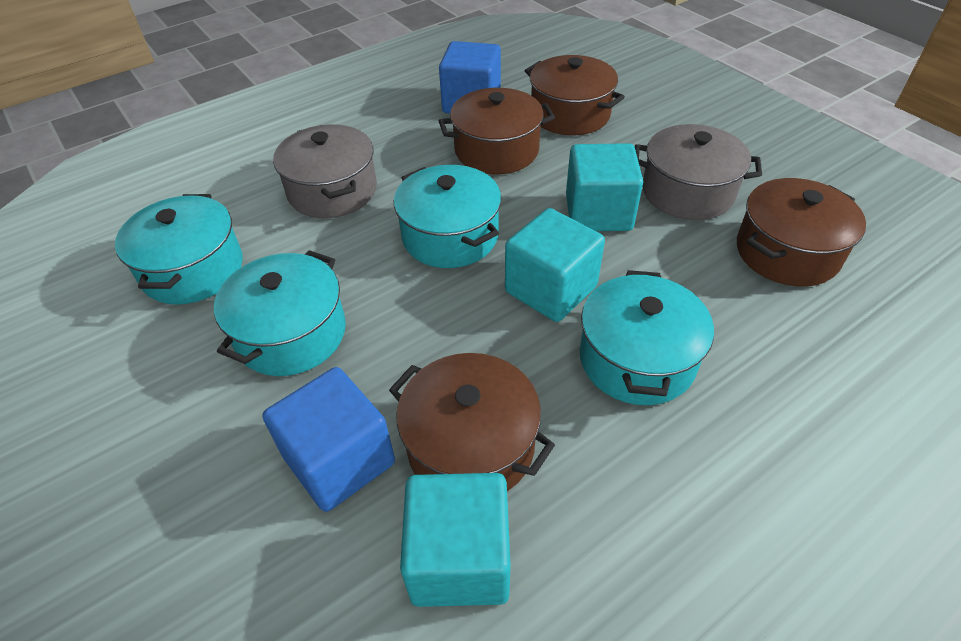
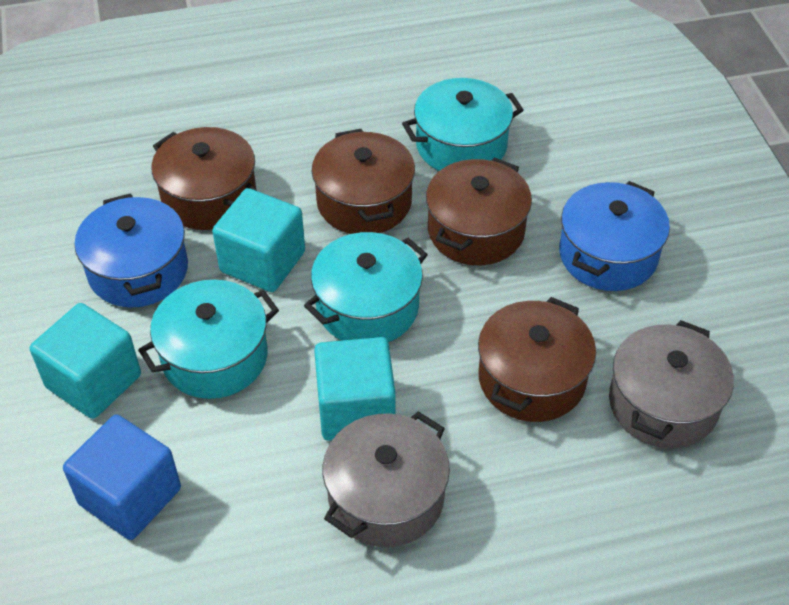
blue cube: 2 -> 1
blue pot: 0 -> 2
turquoise pot: 4 -> 3

